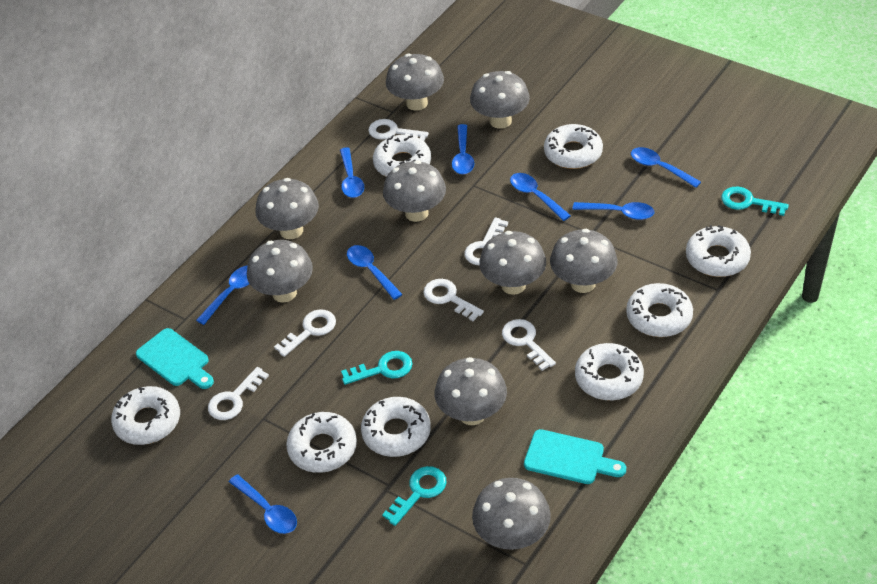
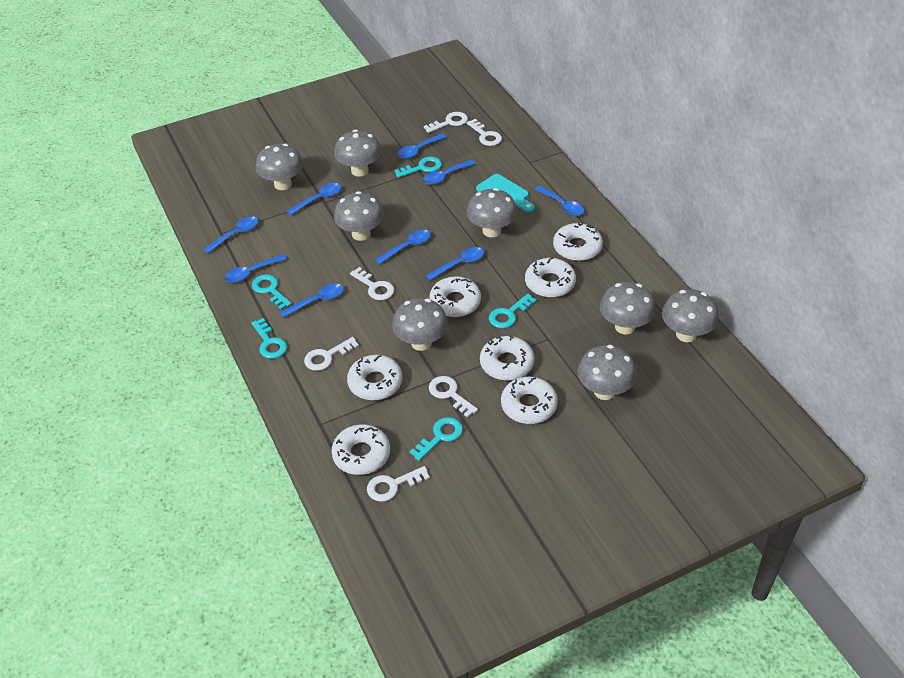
blue spoon: 8 -> 9
grey mushroom: 9 -> 8
turquoise cutting board: 2 -> 1
turquoise key: 3 -> 5
white donut: 8 -> 7

